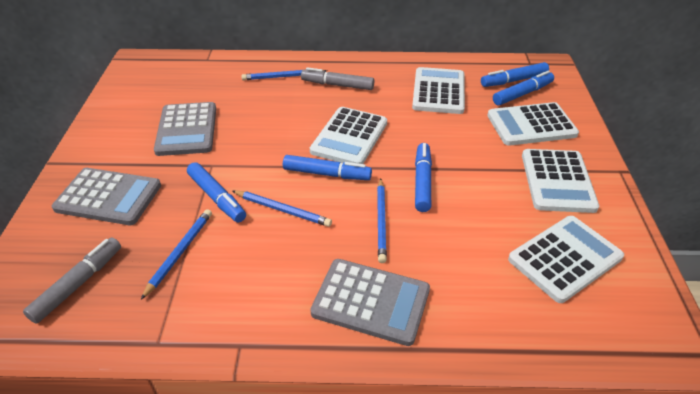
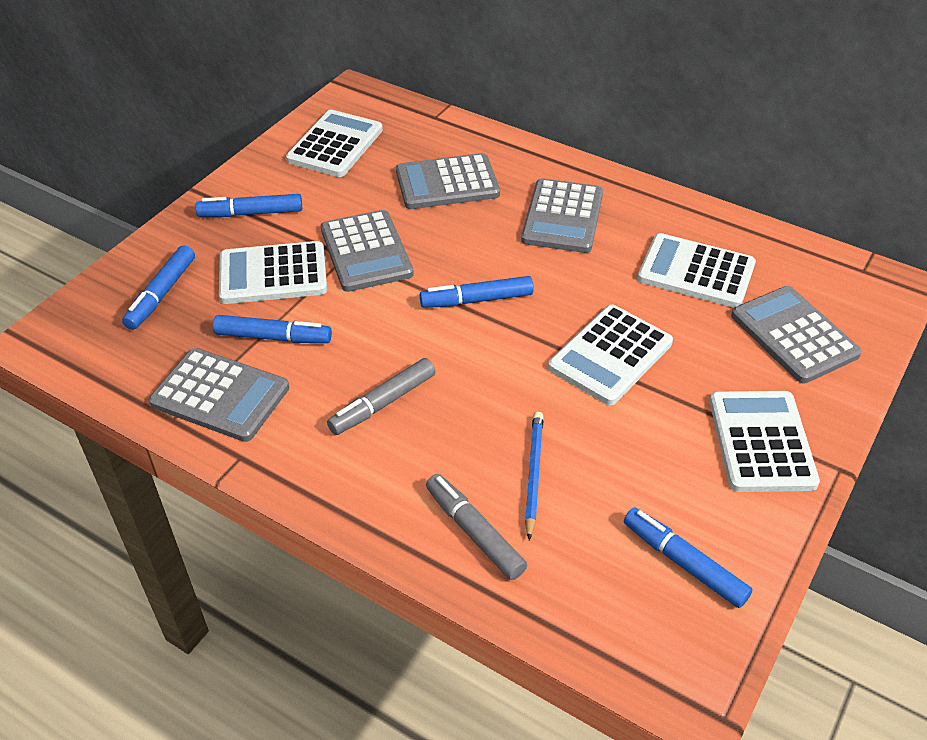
blue pencil: 4 -> 1
grey calculator: 3 -> 5

